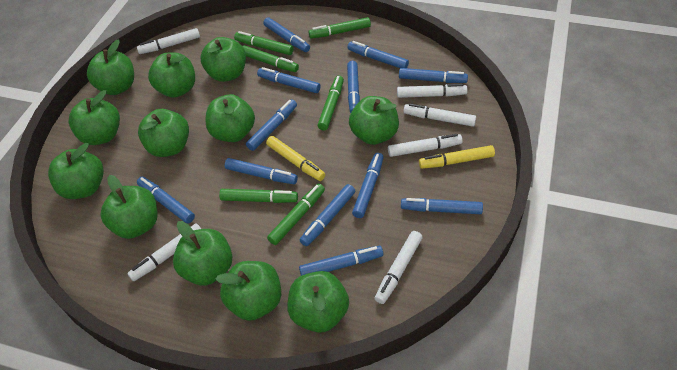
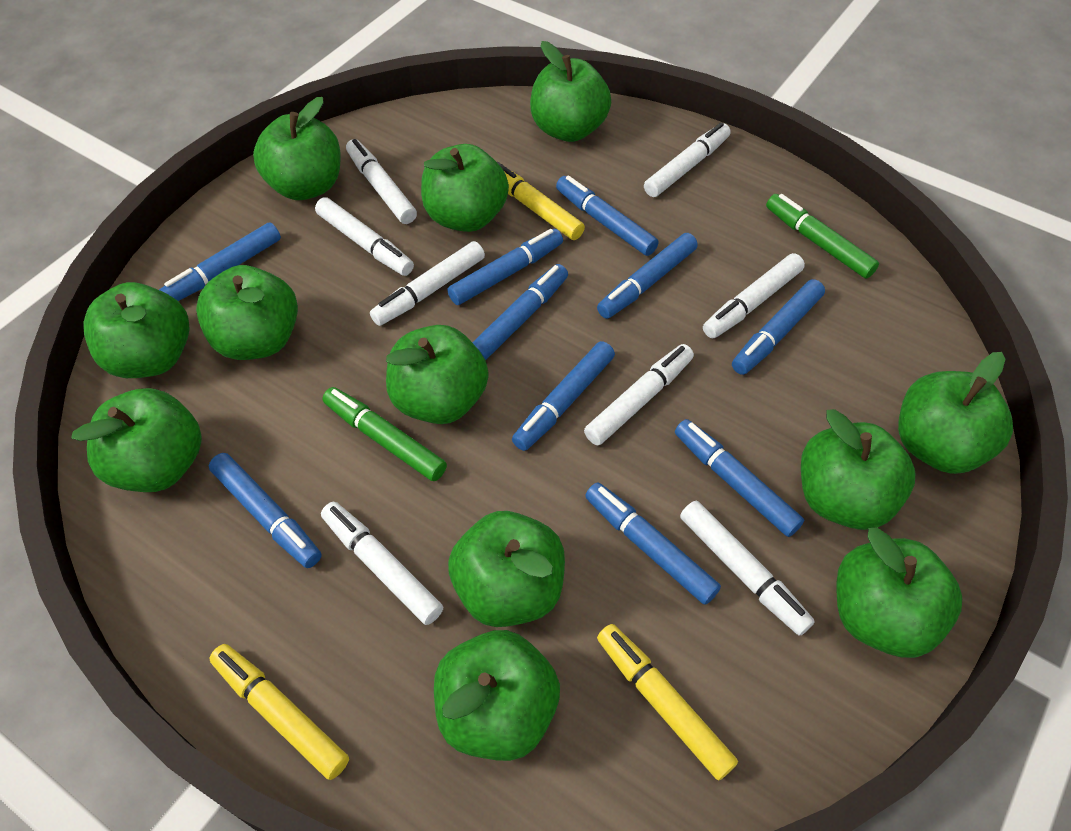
blue marker: 12 -> 10
green marker: 6 -> 2
white marker: 6 -> 8
yellow marker: 2 -> 3

